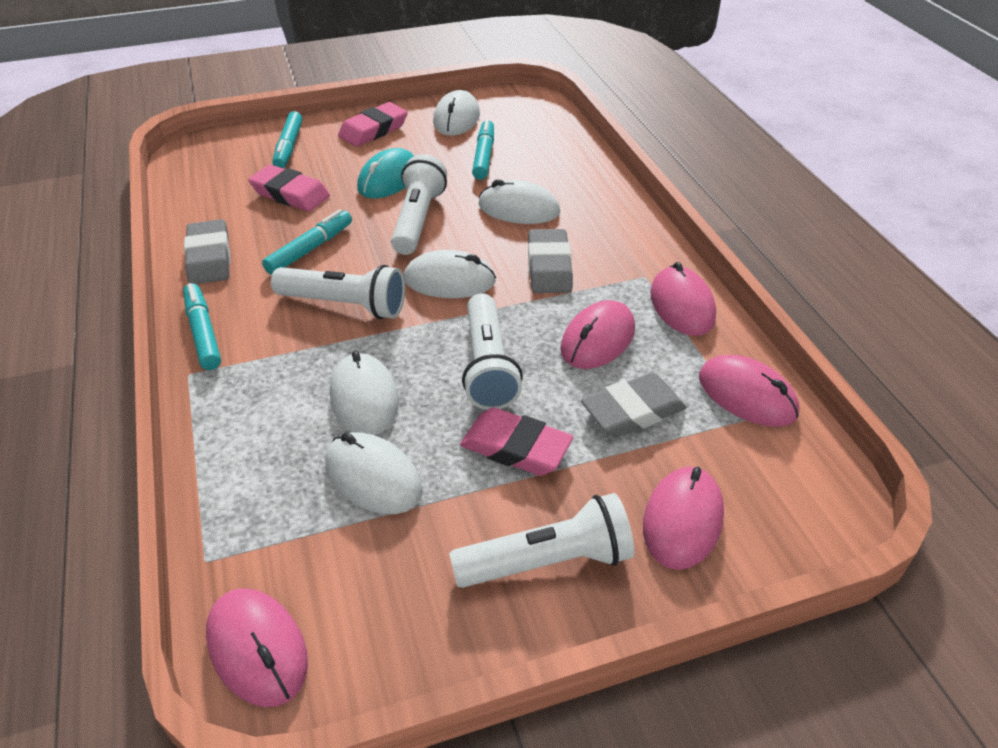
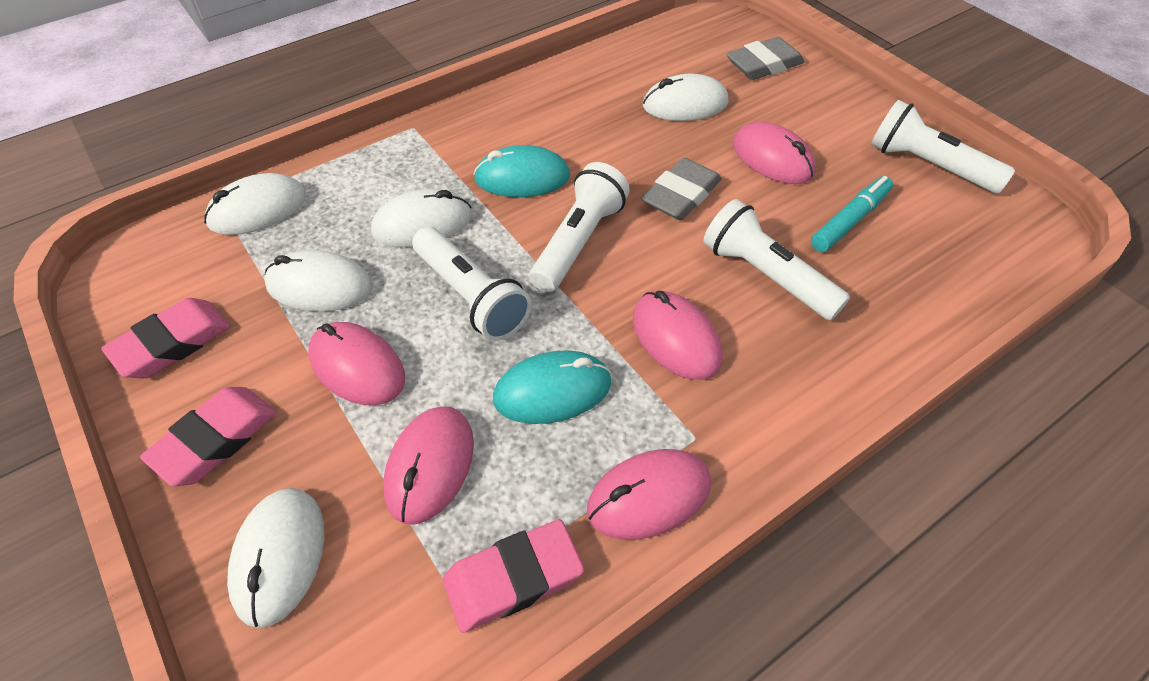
grey eraser: 3 -> 2
turquoise marker: 4 -> 1
turquoise mouse: 1 -> 2

